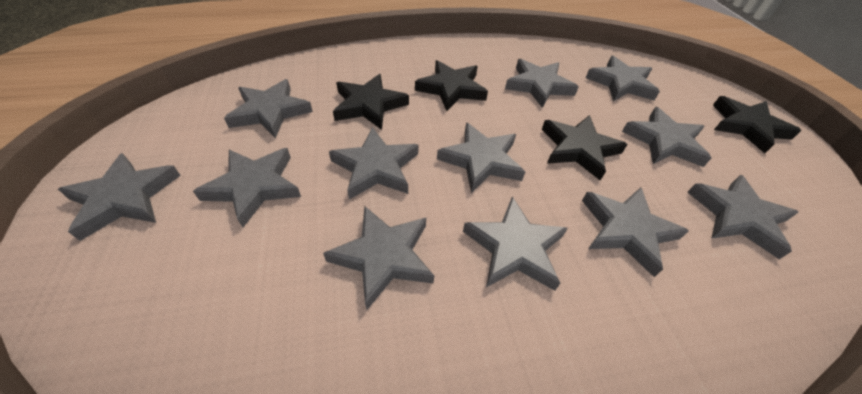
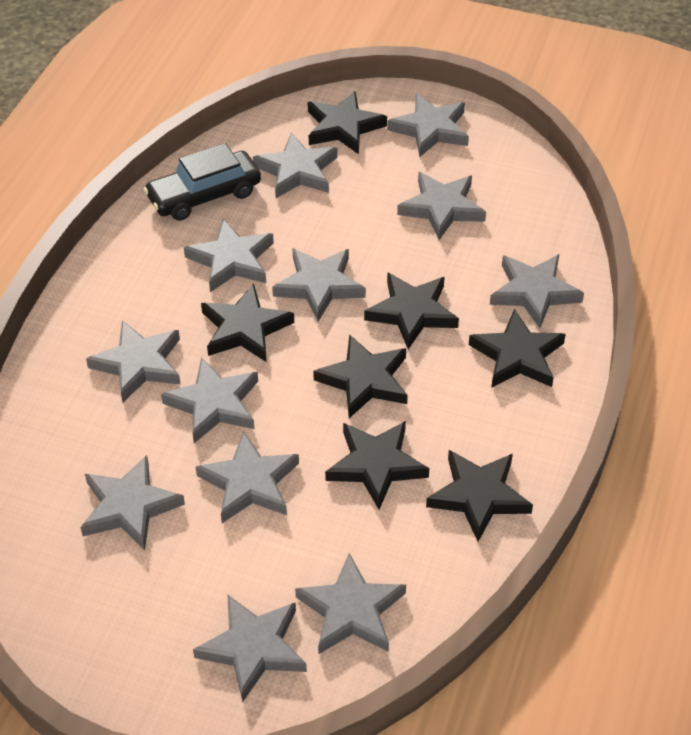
black car: 0 -> 1
black star: 4 -> 7

